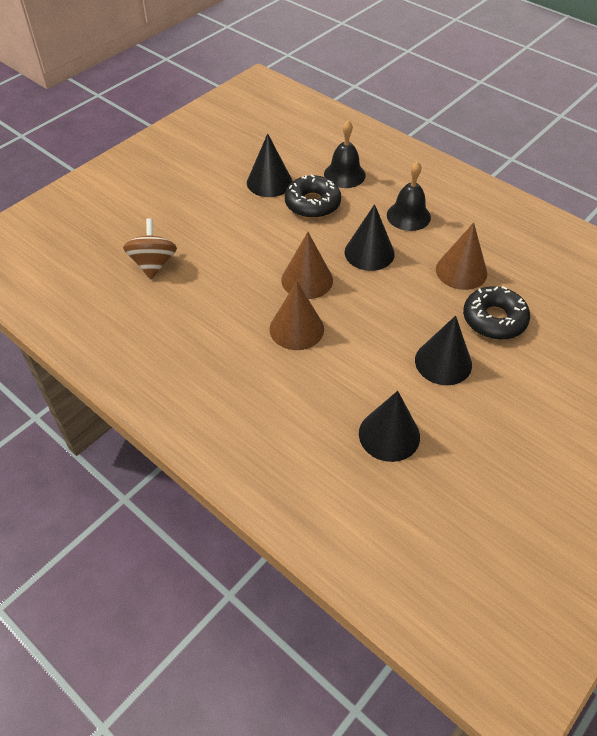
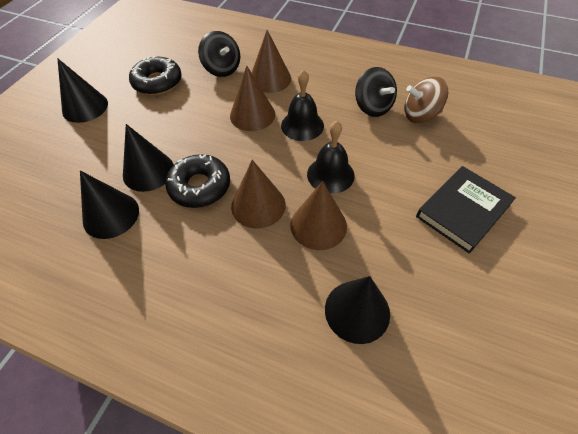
black book: 0 -> 1
black spinning top: 0 -> 2
brown cone: 3 -> 4

